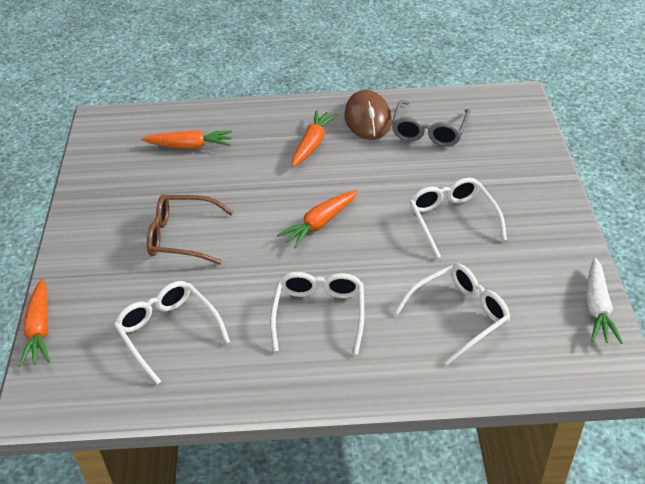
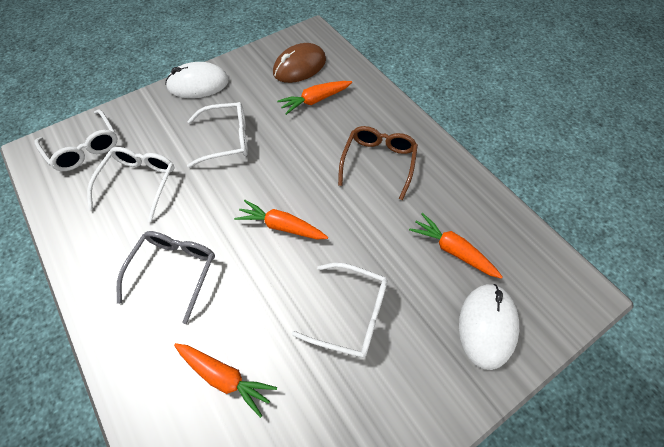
white carrot: 1 -> 0
white mouse: 0 -> 2

